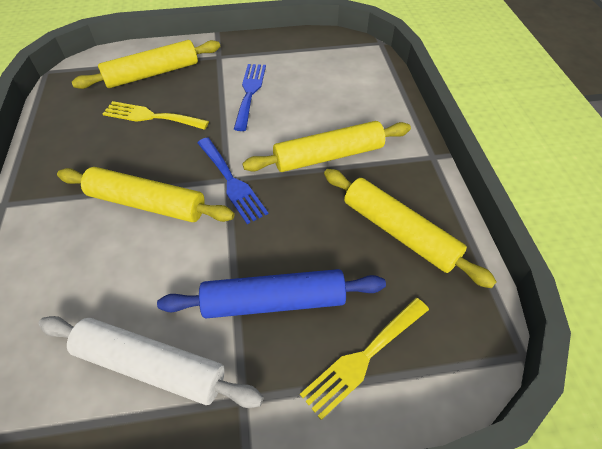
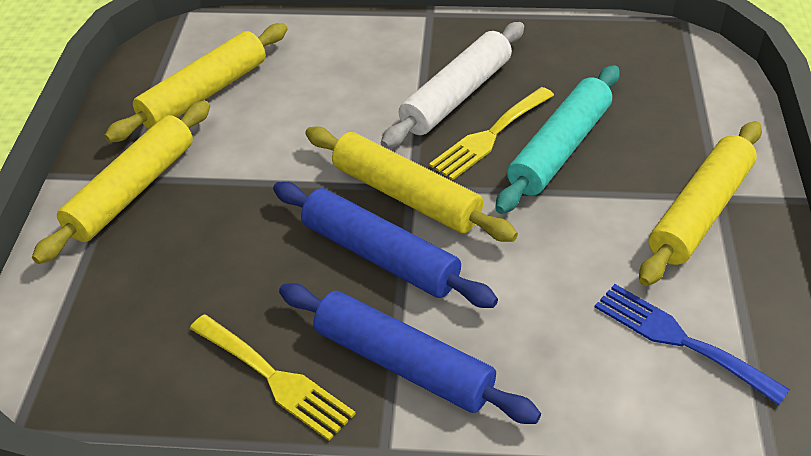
blue fork: 2 -> 1
blue rolling pin: 1 -> 2
turquoise rolling pin: 0 -> 1

